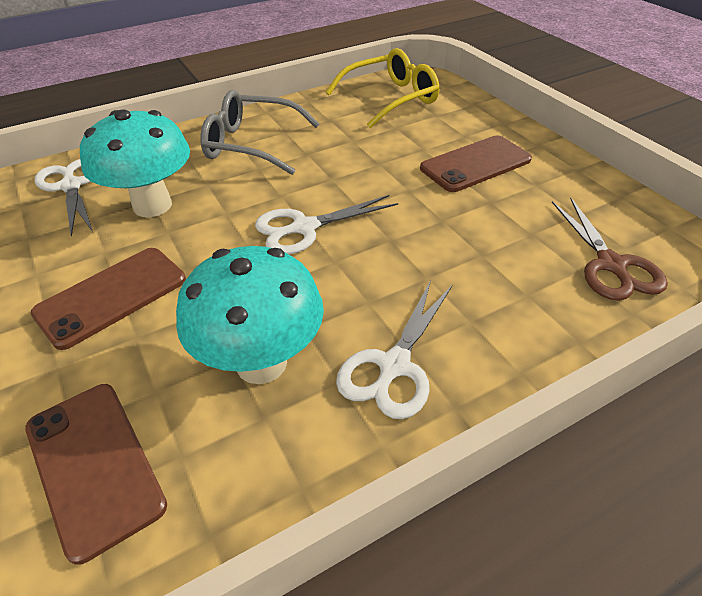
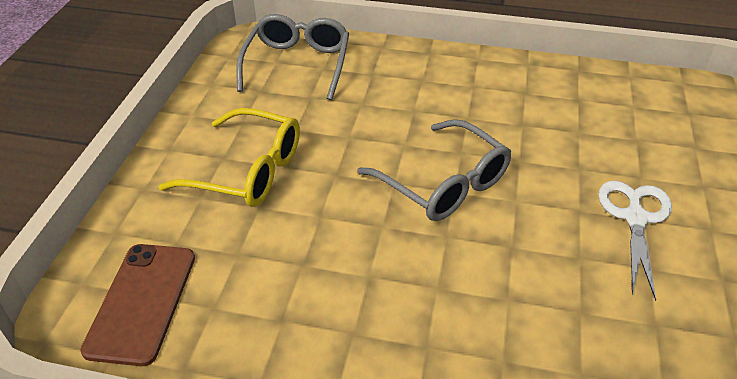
brown phone: 3 -> 1
brown scissors: 1 -> 0
grey glasses: 1 -> 2
turquoise mushroom: 2 -> 0
white scissors: 3 -> 1

